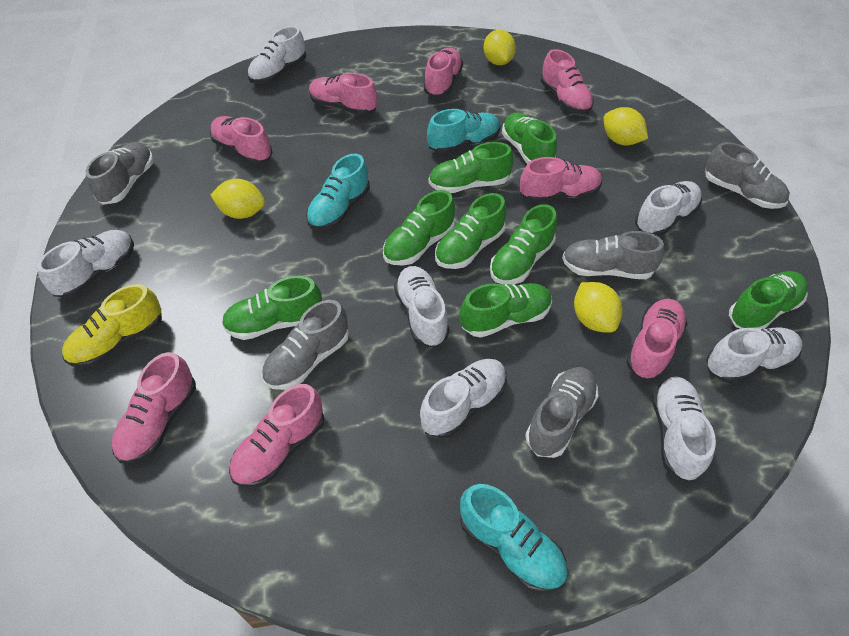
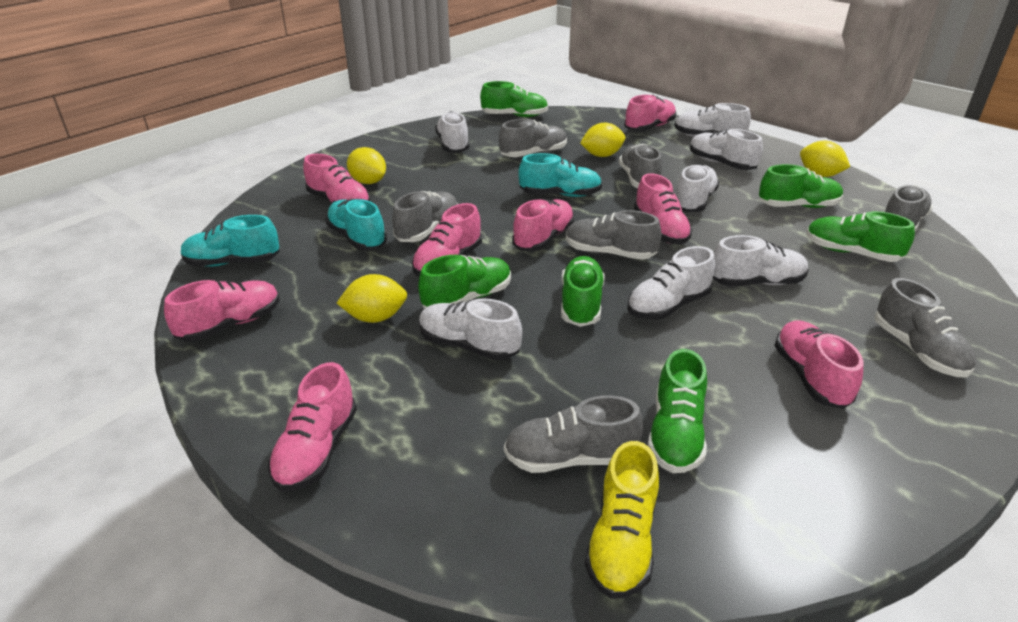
green shoe: 8 -> 6
grey shoe: 5 -> 7

